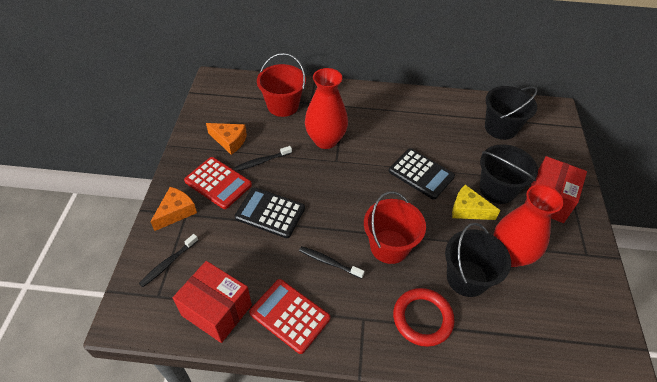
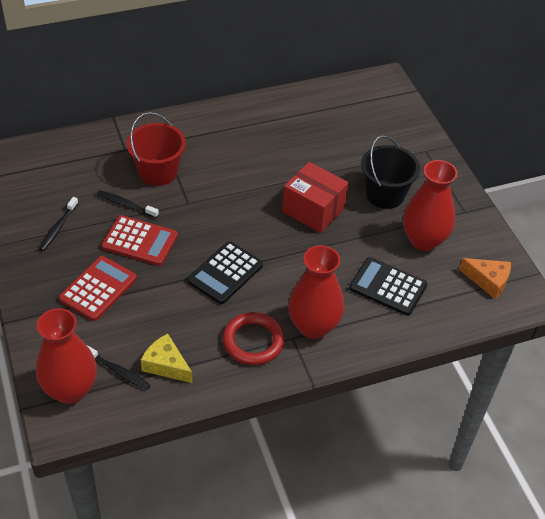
black bucket: 3 -> 1
orange cheese: 2 -> 1
red box: 2 -> 1
red bucket: 2 -> 1
red vase: 2 -> 3

